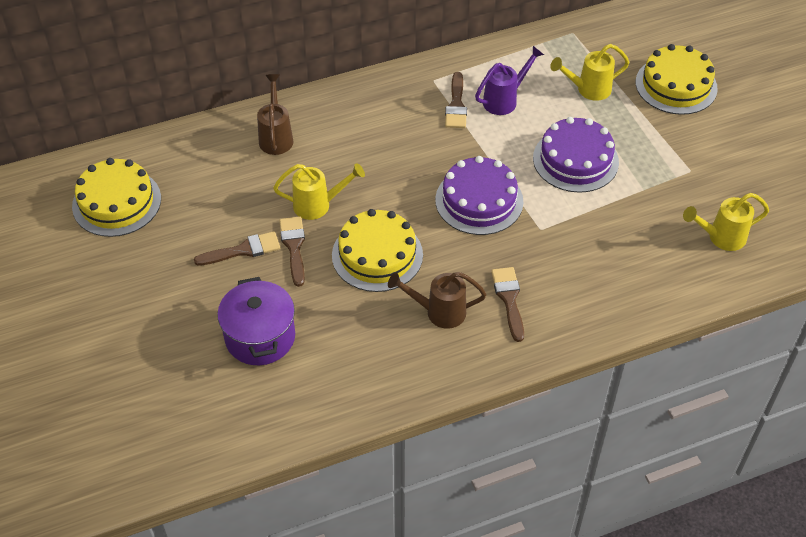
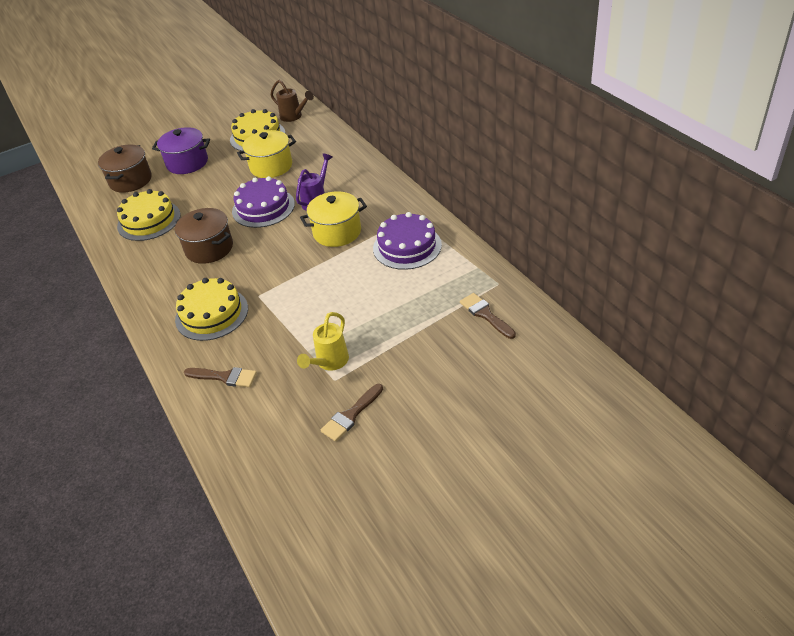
brown brush: 4 -> 3
brown pot: 0 -> 2
brown watering can: 2 -> 1
yellow pot: 0 -> 2
yellow watering can: 3 -> 1

